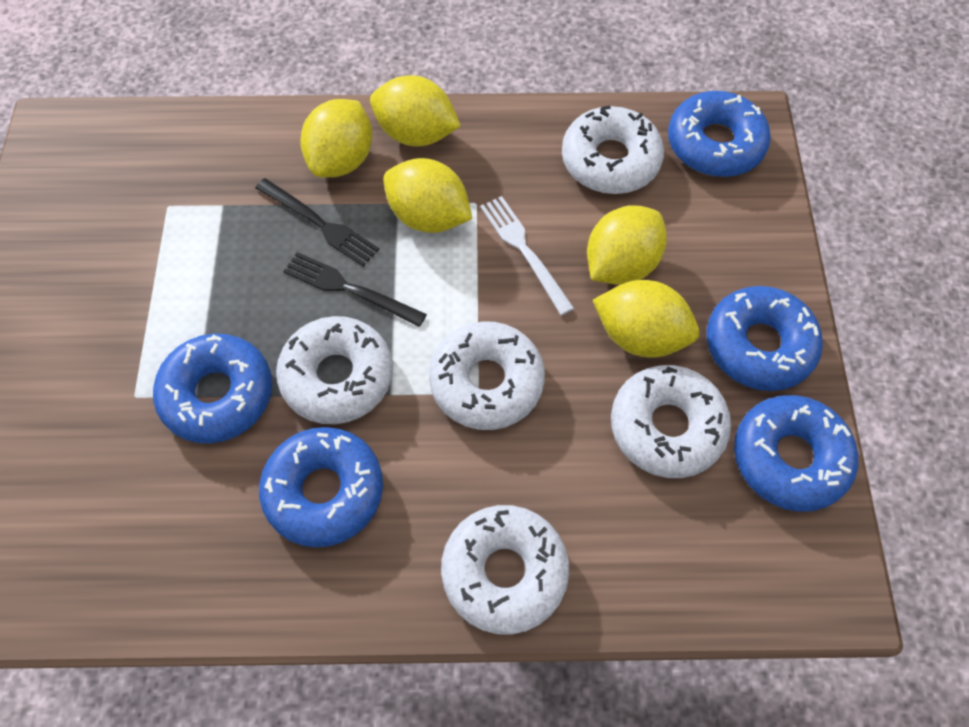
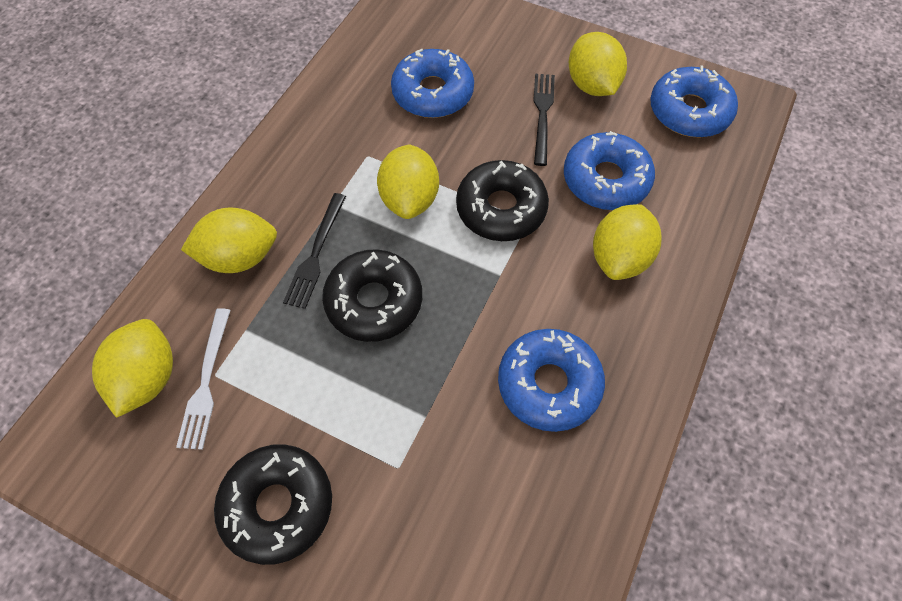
black donut: 0 -> 3
blue donut: 5 -> 4
white donut: 5 -> 0

